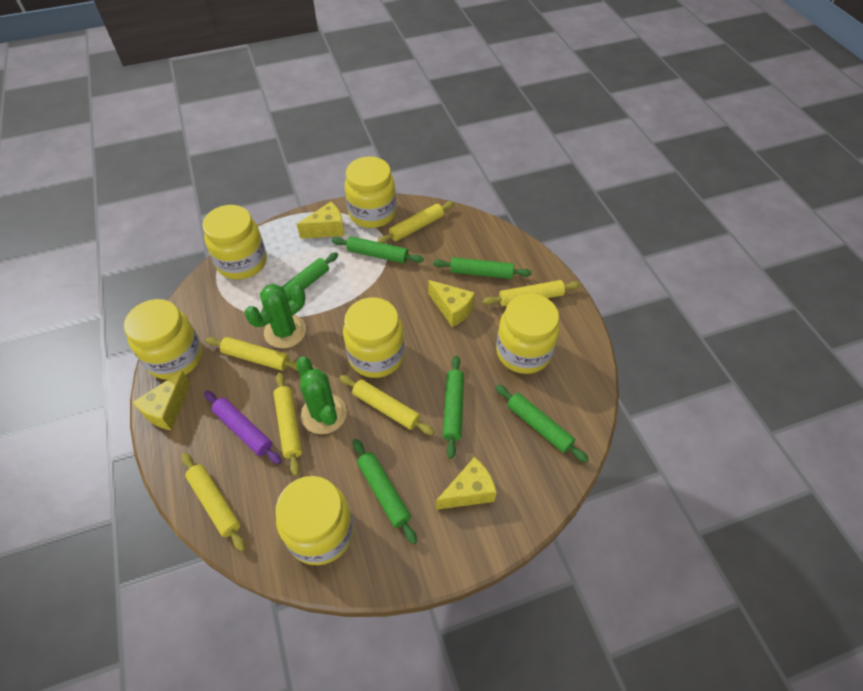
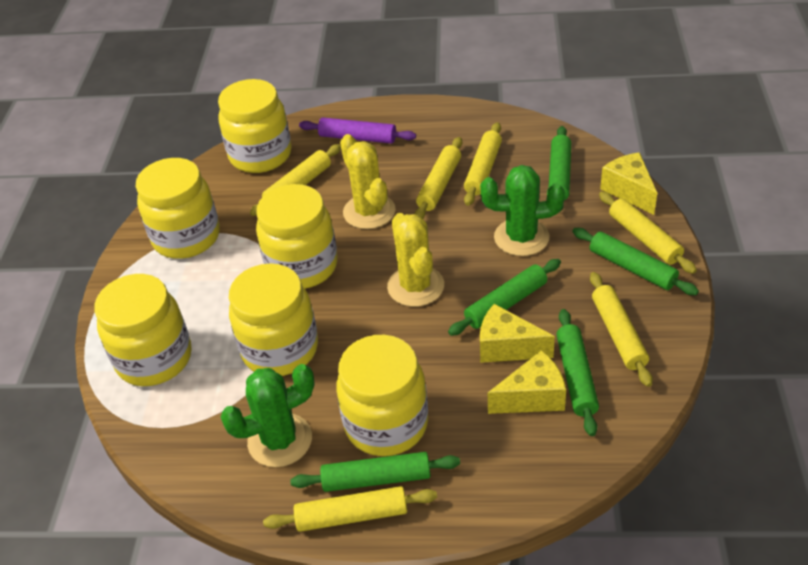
green rolling pin: 6 -> 5
yellow cactus: 0 -> 2
yellow cheese: 4 -> 3

